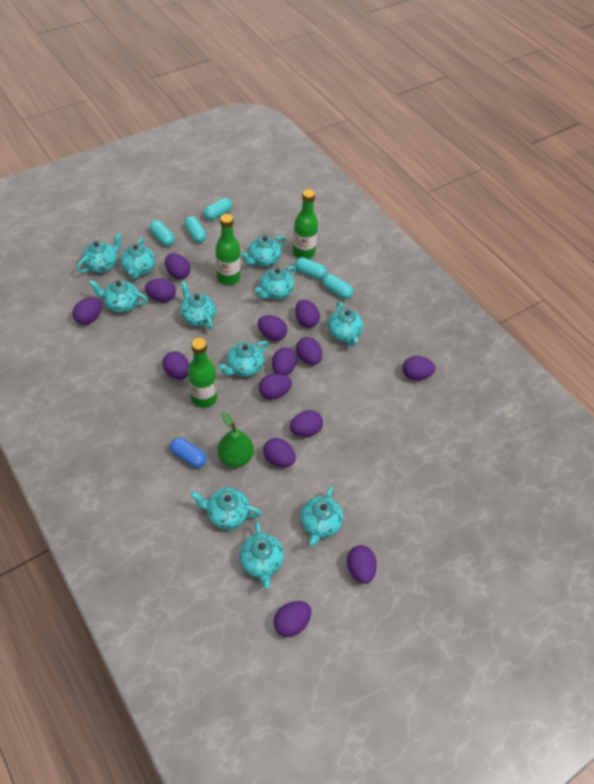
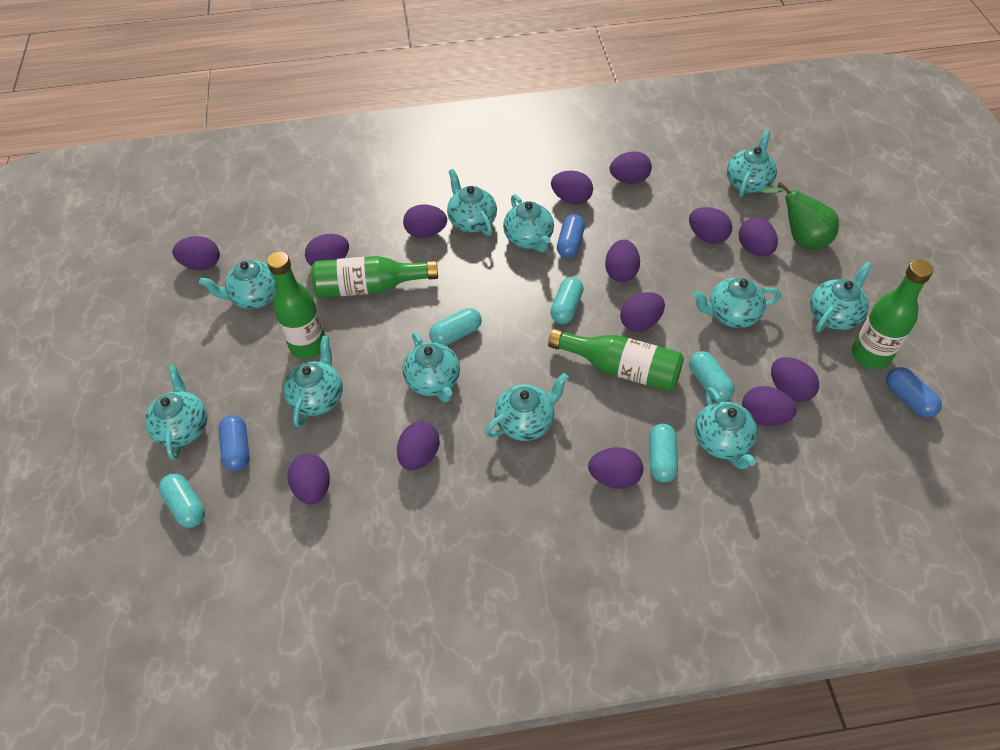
blue capsule: 1 -> 3
green bottle: 3 -> 4

